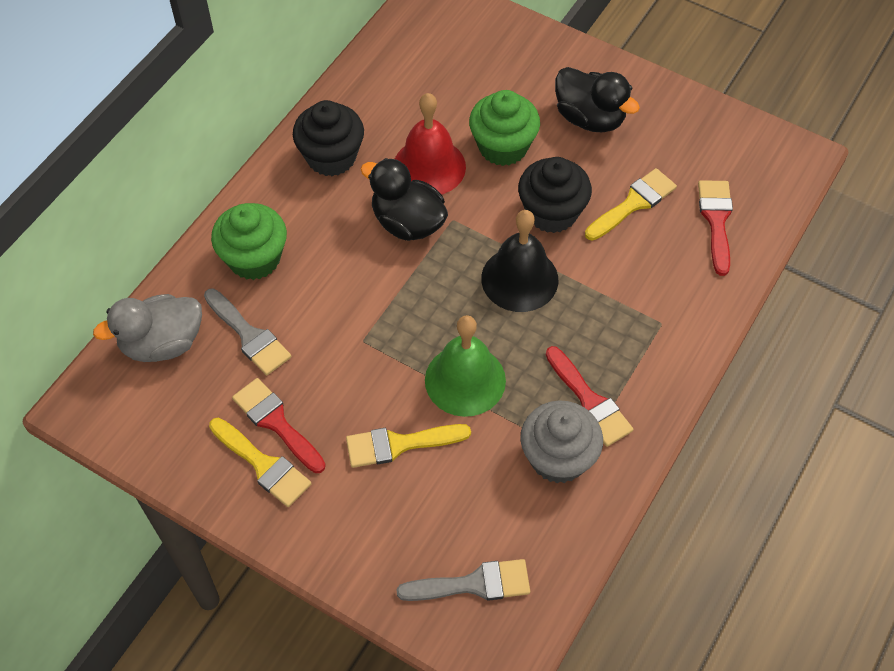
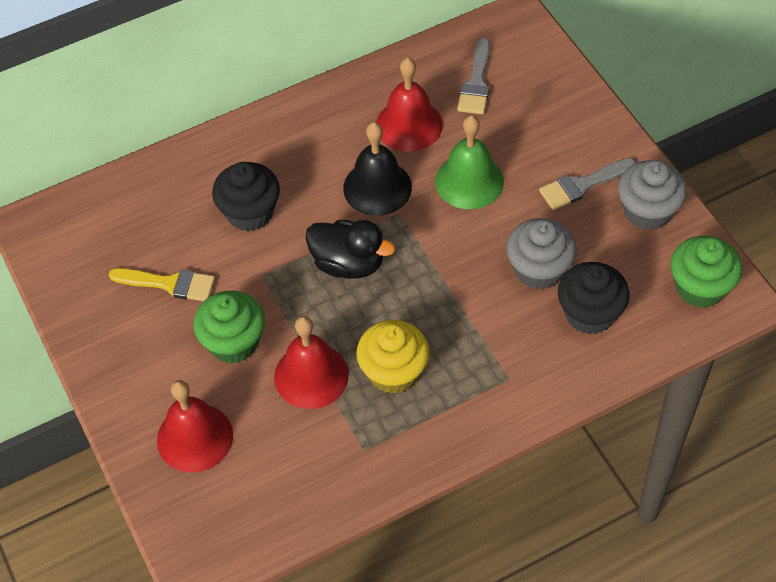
black duck: 2 -> 1
grey cupcake: 1 -> 2
grey duck: 1 -> 0
red bell: 1 -> 3
red brush: 3 -> 0
yellow brush: 3 -> 1
yellow cupcake: 0 -> 1

